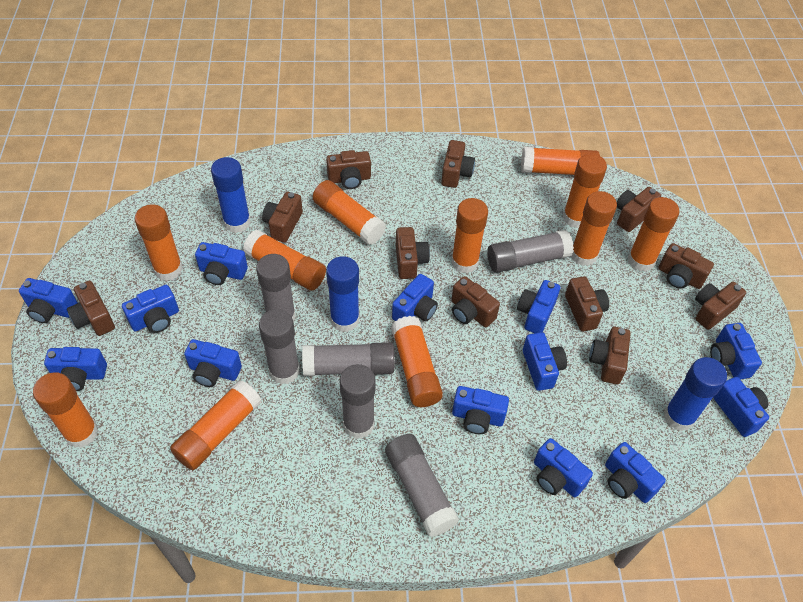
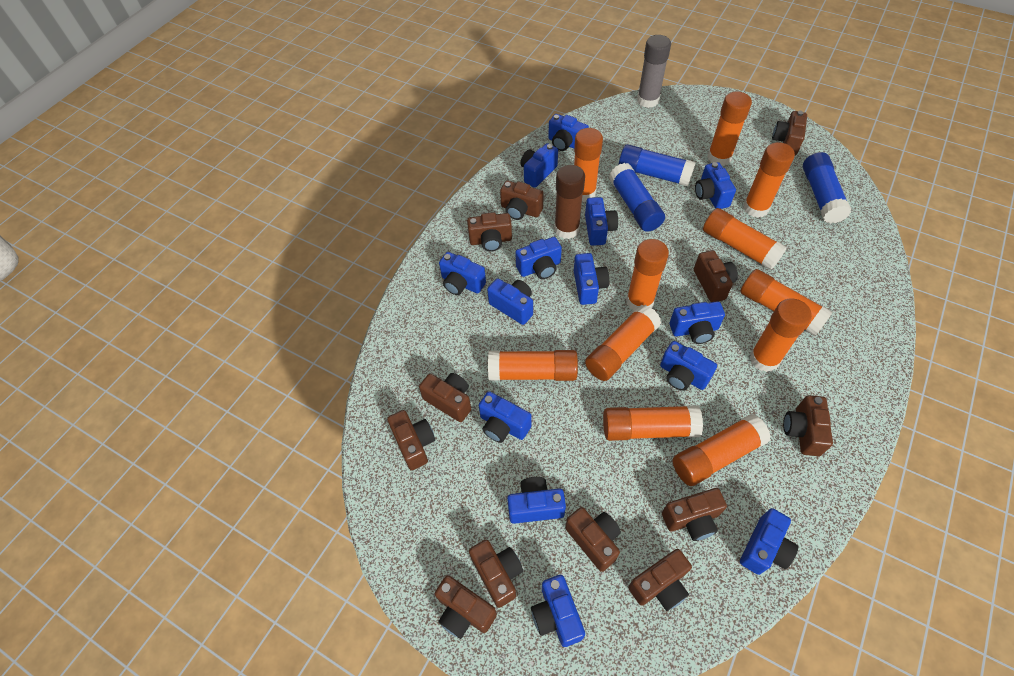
blue camera: 13 -> 14
brown camera: 11 -> 12
brown glue stick: 0 -> 1
grey glue stick: 6 -> 1

